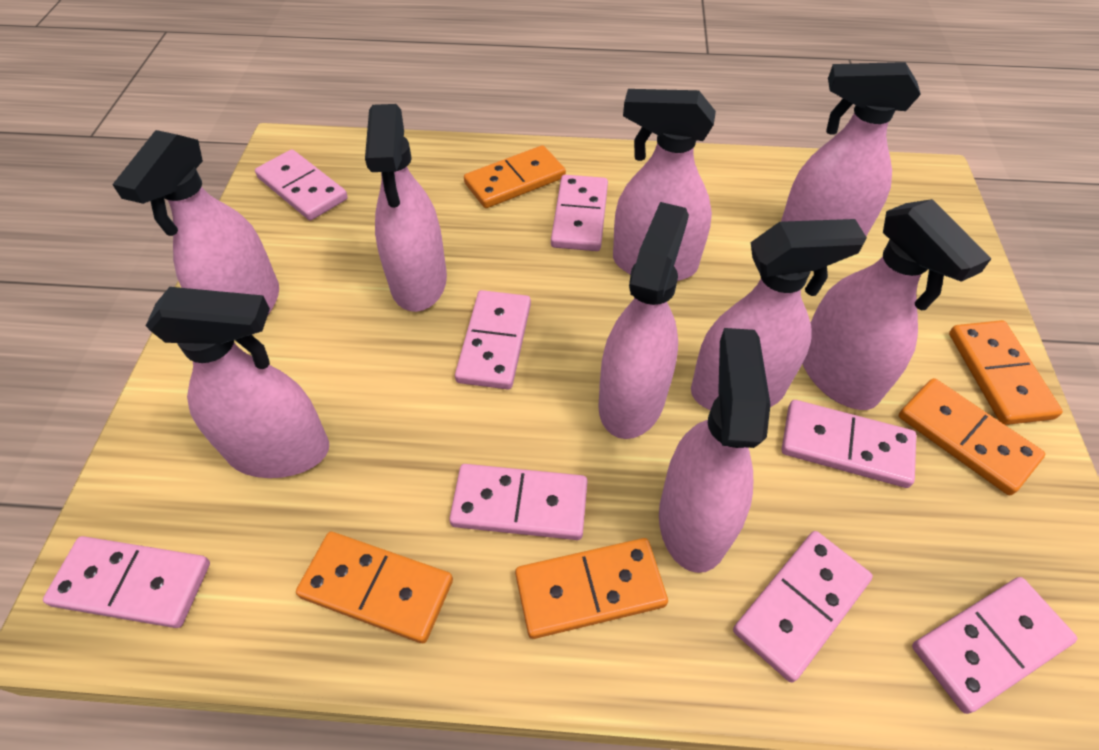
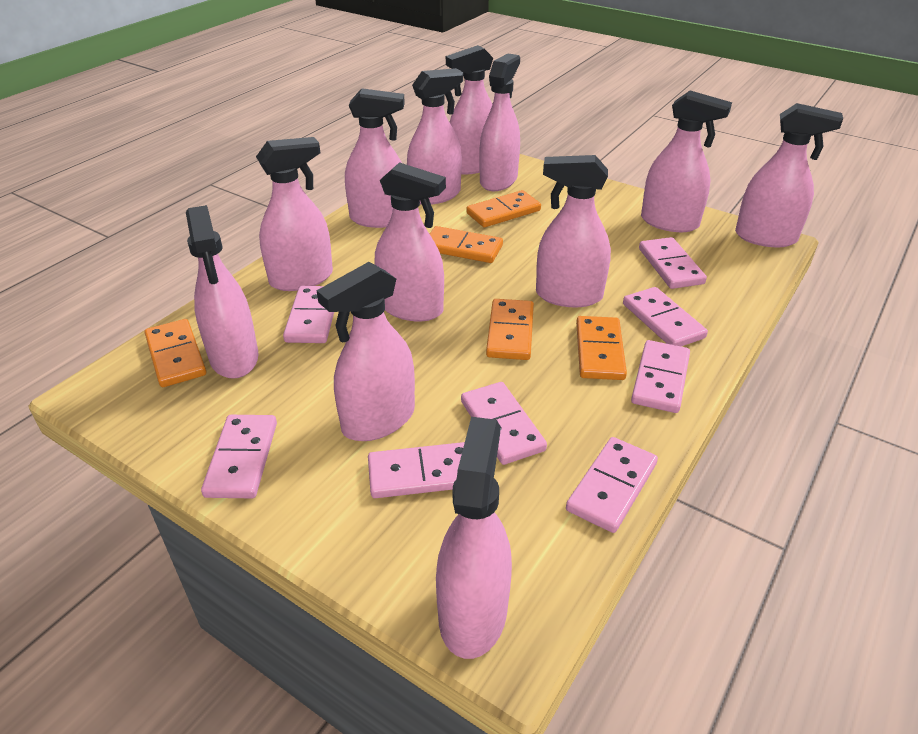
pink spray bottle: 9 -> 12

